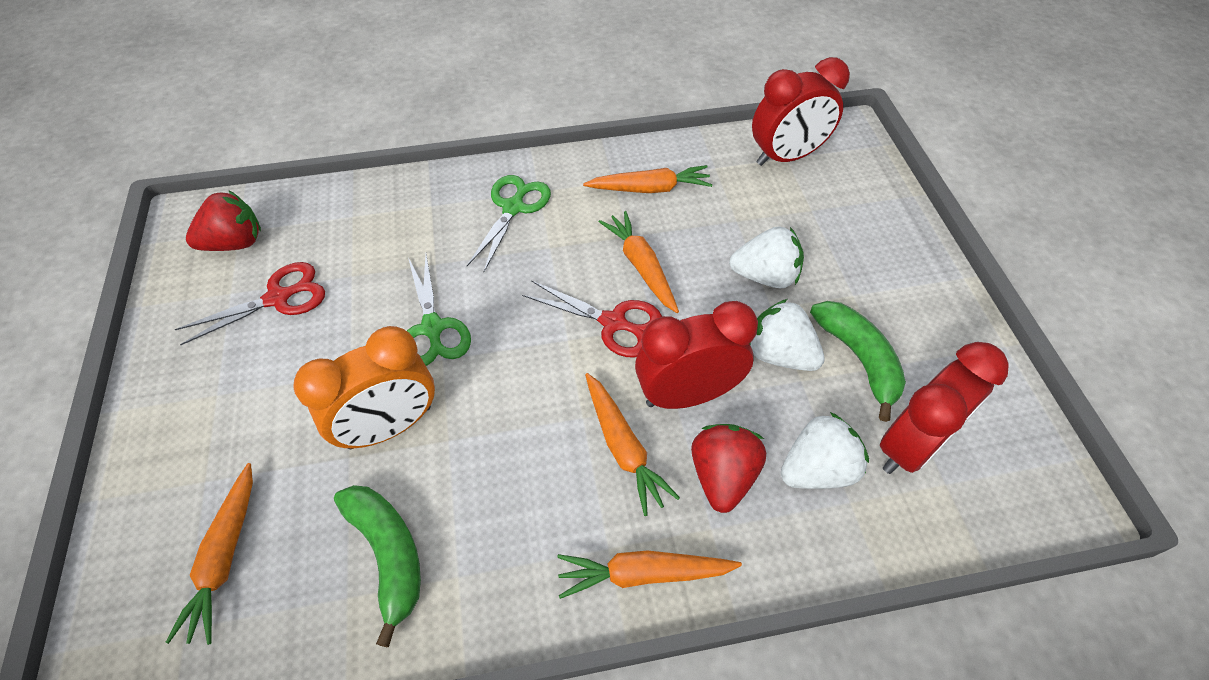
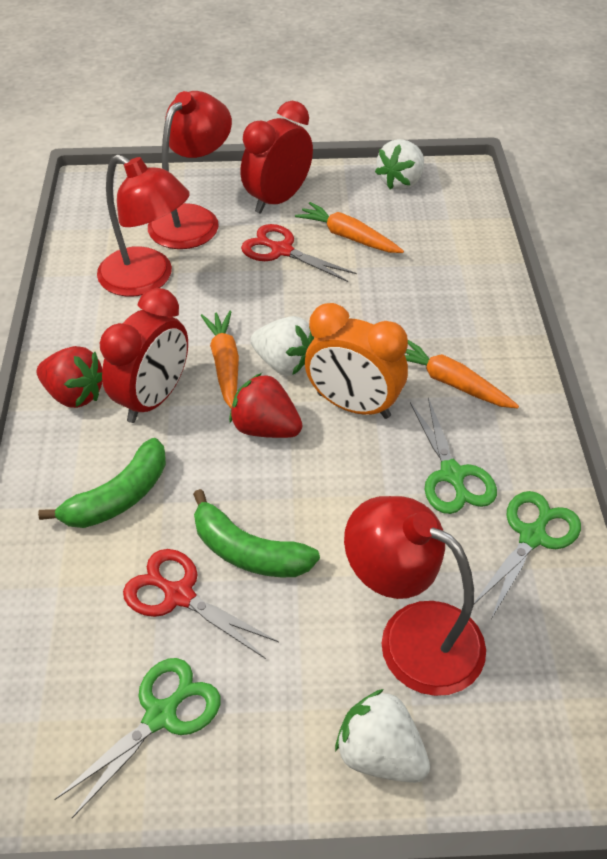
green scissors: 2 -> 3
orange carrot: 5 -> 3
red clock: 3 -> 2
red lamp: 0 -> 3

